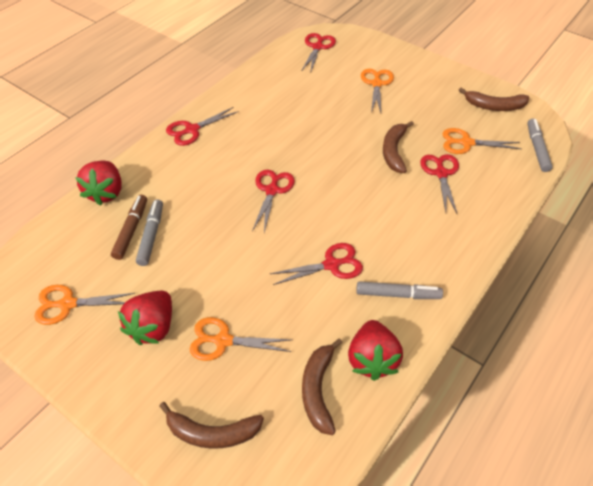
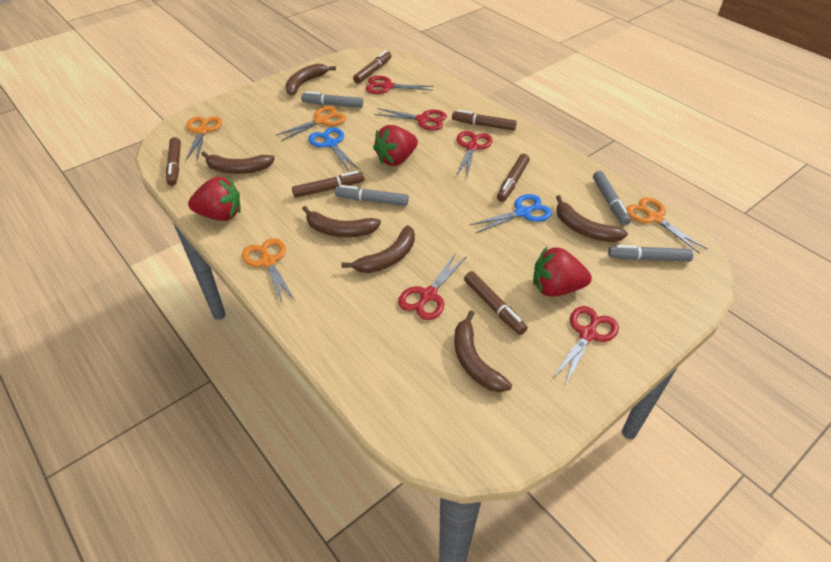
blue scissors: 0 -> 2
brown banana: 4 -> 6
brown marker: 1 -> 6
grey marker: 3 -> 4

